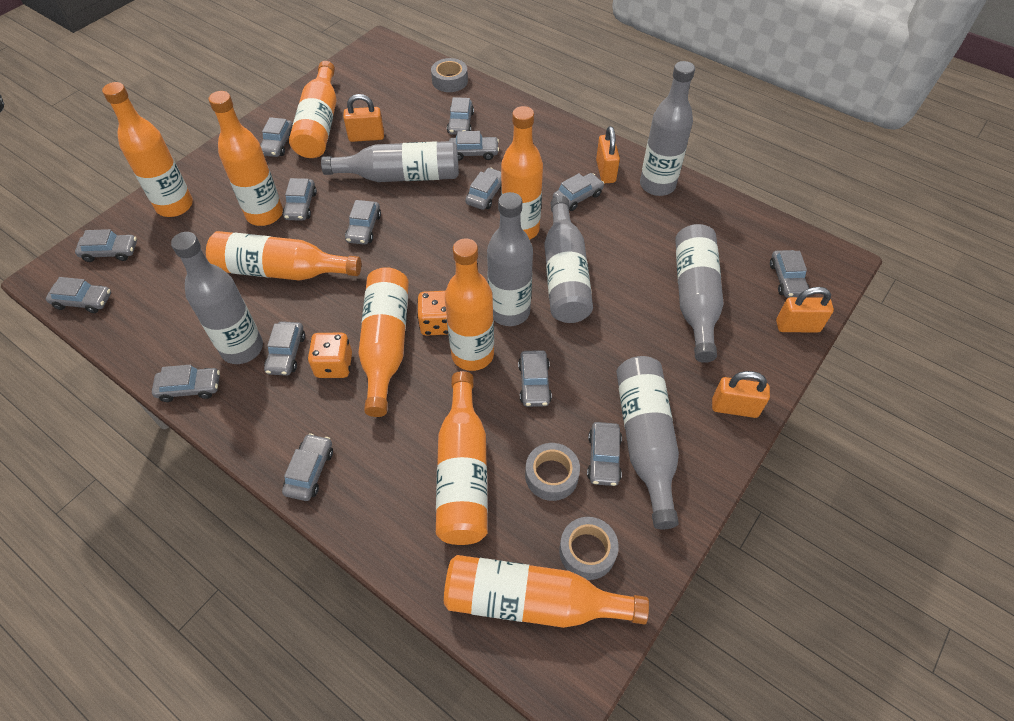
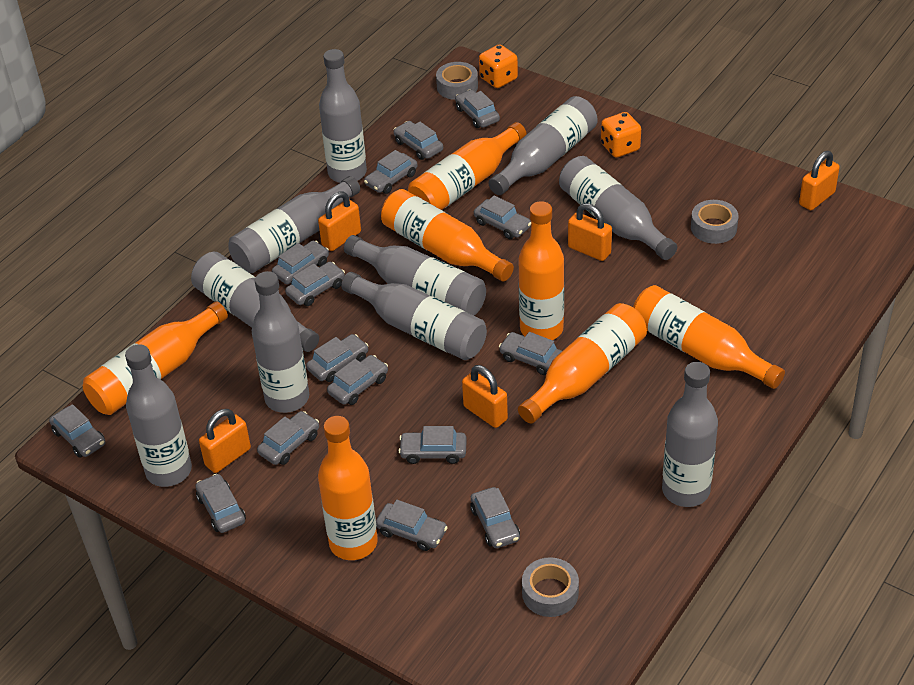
grey bottle: 7 -> 10
orange bottle: 9 -> 7
orange padlock: 4 -> 5

